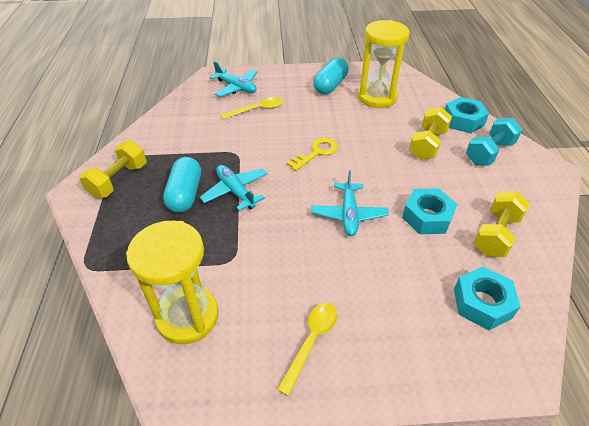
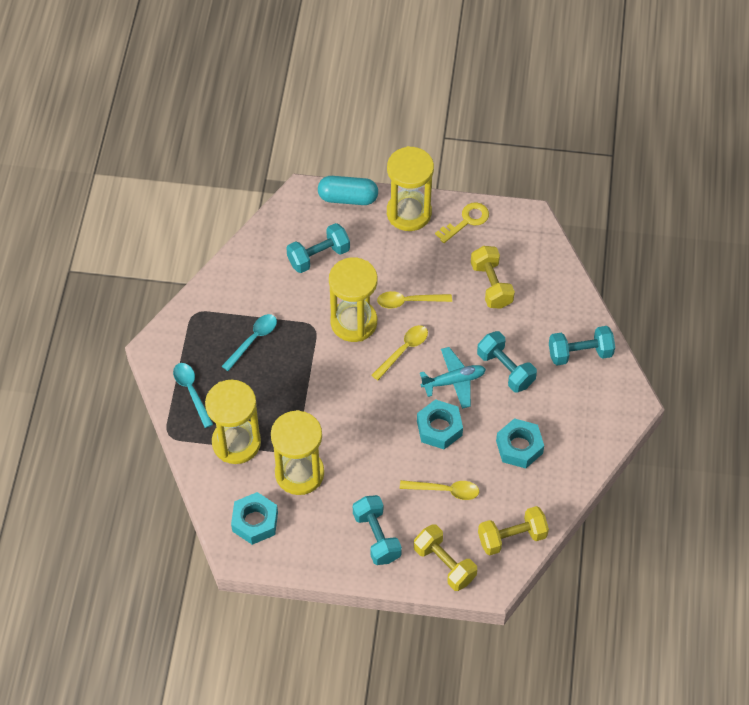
turquoise capsule: 2 -> 1
turquoise dumbbell: 1 -> 4
turquoise plane: 3 -> 1
turquoise spoon: 0 -> 2
yellow hourglass: 2 -> 4
yellow spoon: 2 -> 3

